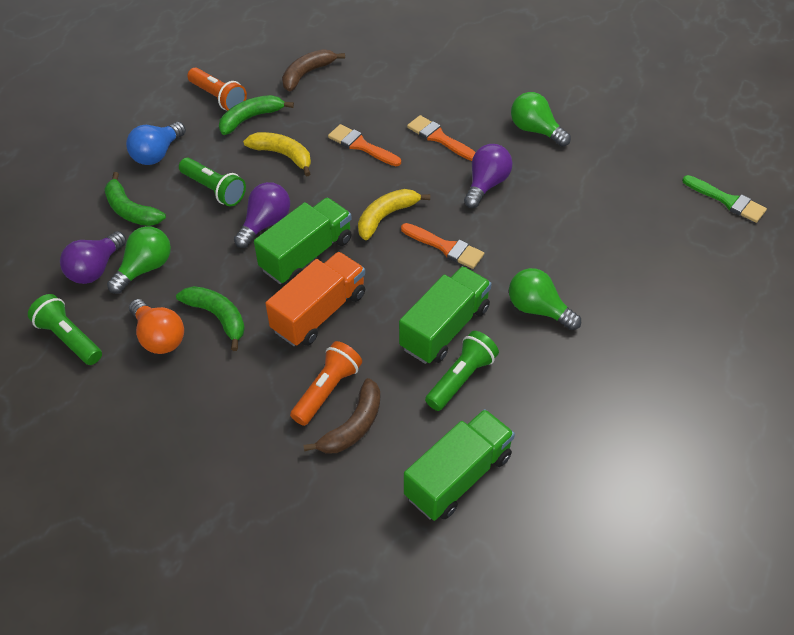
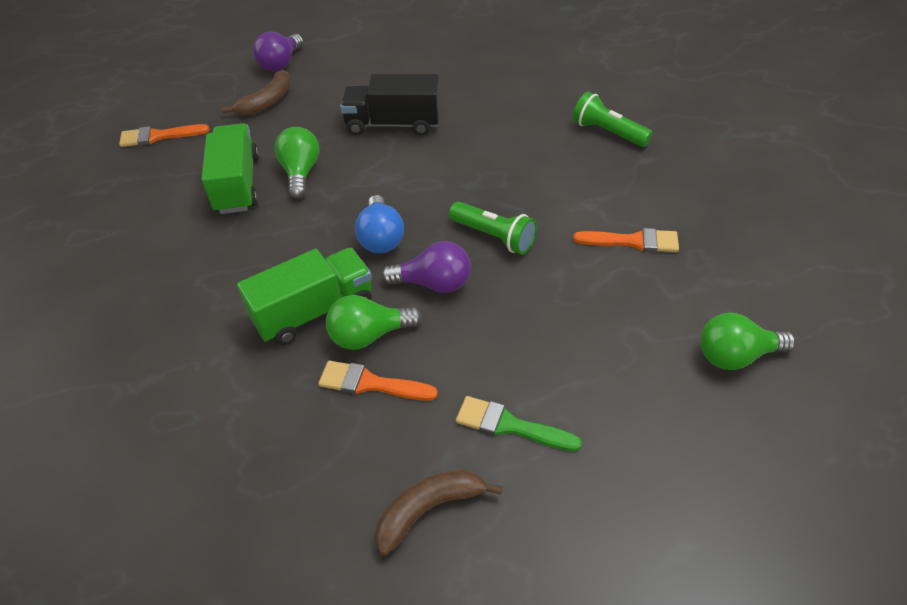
black truck: 0 -> 1
green banana: 3 -> 0
green flashlight: 3 -> 2
green truck: 3 -> 2
orange flashlight: 2 -> 0
orange light bulb: 1 -> 0
orange truck: 1 -> 0
purple light bulb: 3 -> 2
yellow banana: 2 -> 0

